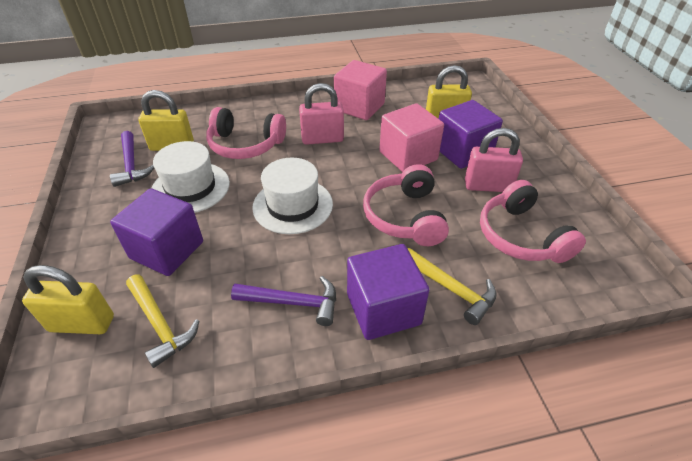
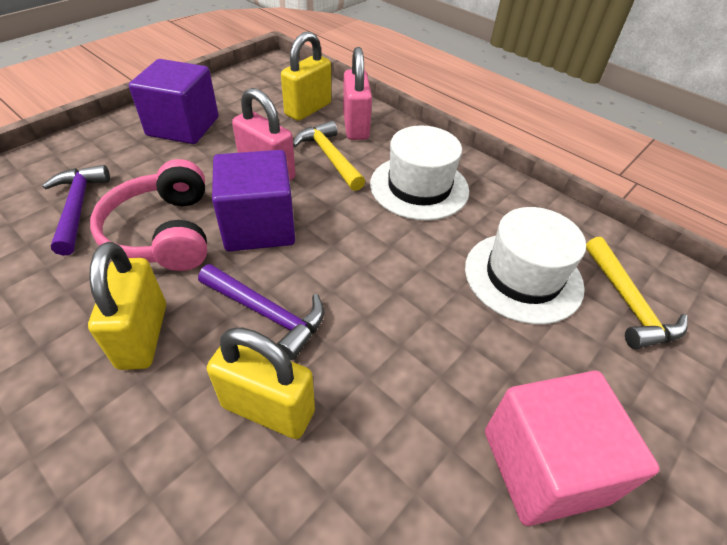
pink cube: 2 -> 1
pink headphones: 3 -> 1
purple cube: 3 -> 2

